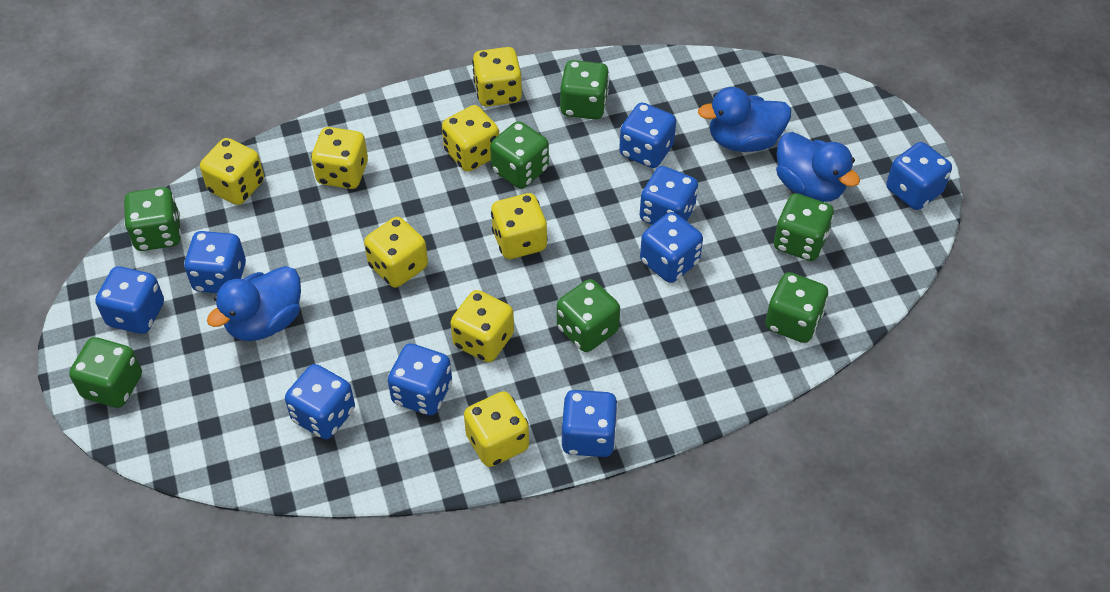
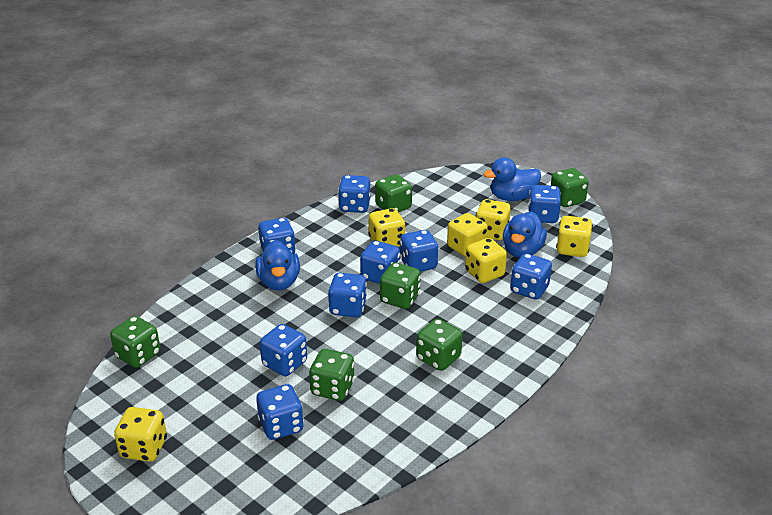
green dice: 7 -> 6
yellow dice: 8 -> 6

